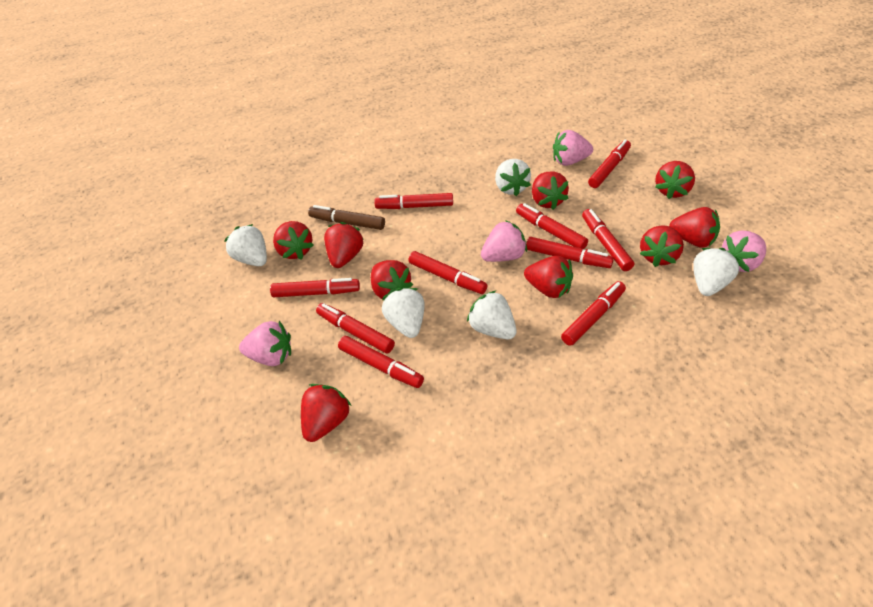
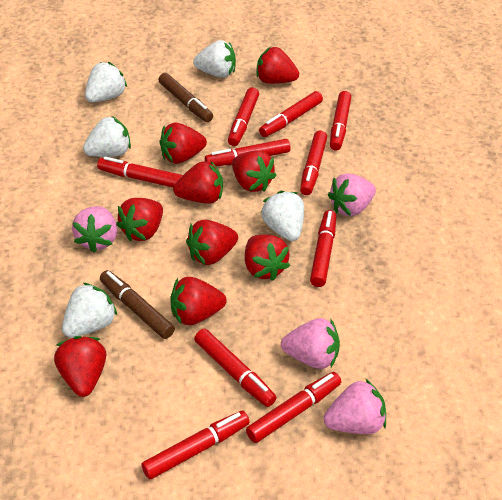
brown marker: 1 -> 2

